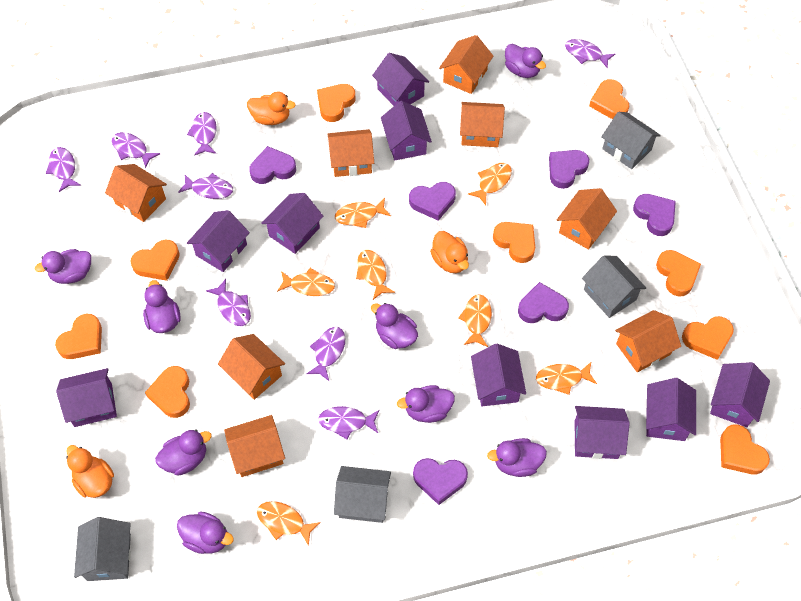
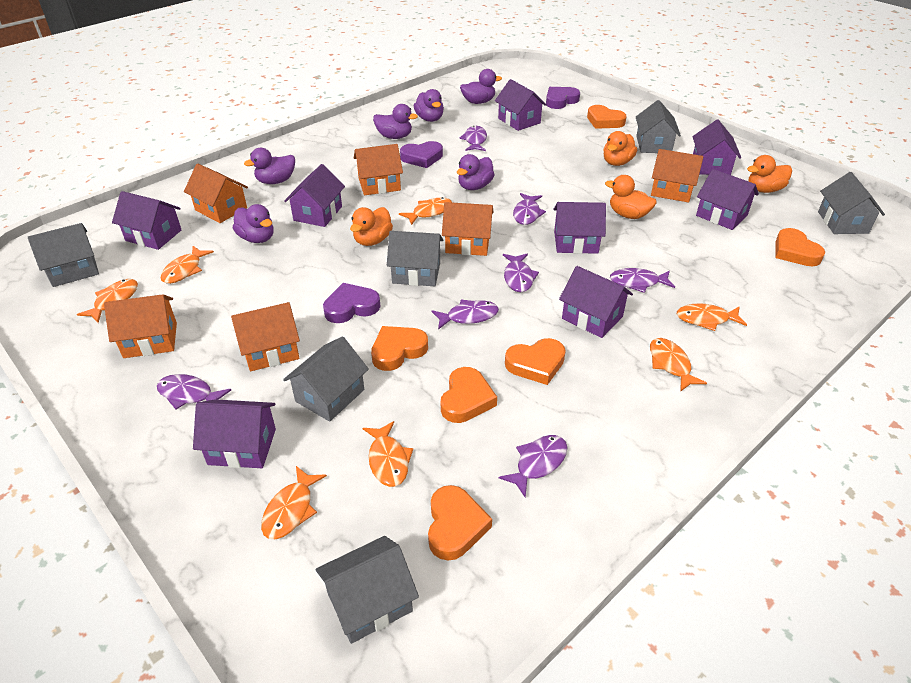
grey house: 4 -> 6
orange duck: 3 -> 4
orange heart: 9 -> 6
orange house: 8 -> 6
purple duck: 8 -> 6
purple fish: 8 -> 7
purple heart: 6 -> 3
purple house: 9 -> 8

